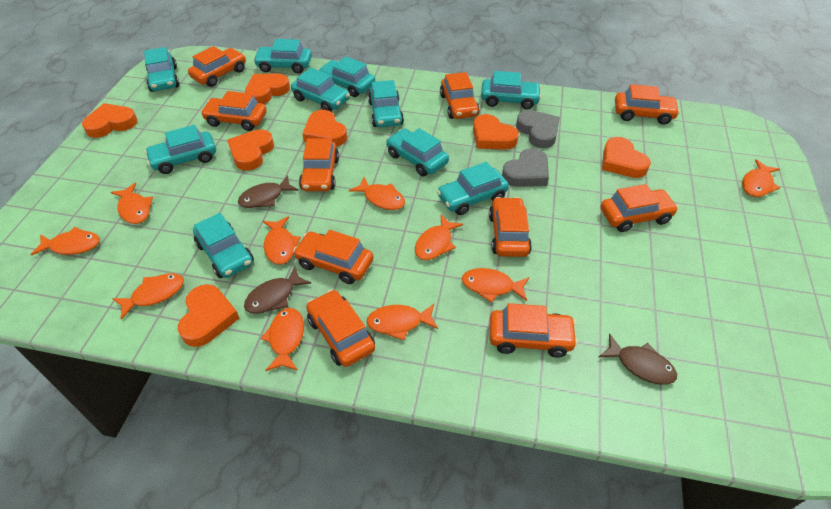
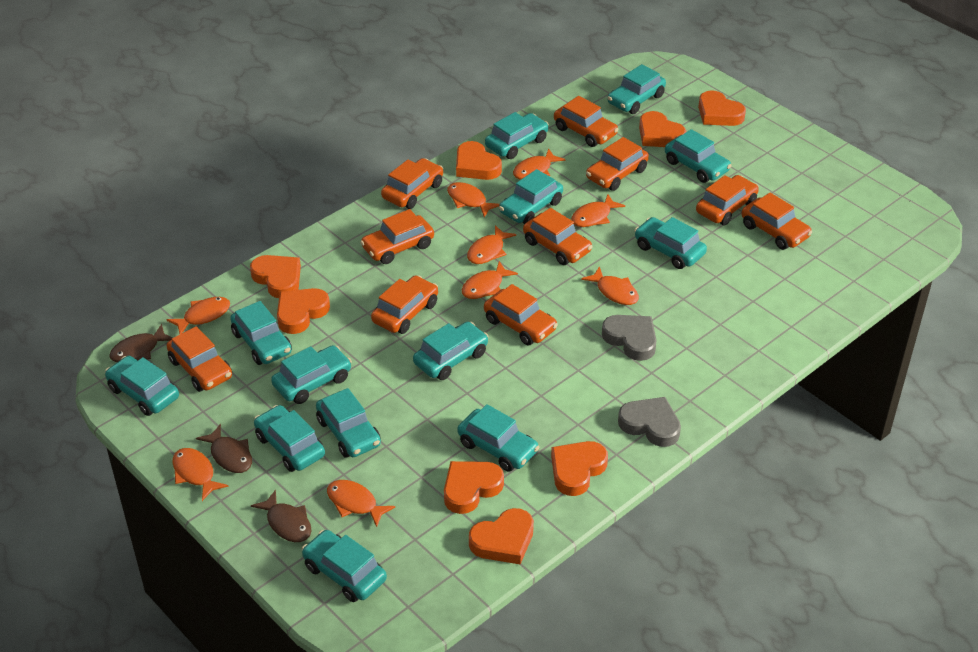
orange fish: 10 -> 9
orange heart: 7 -> 8
turquoise car: 10 -> 13

